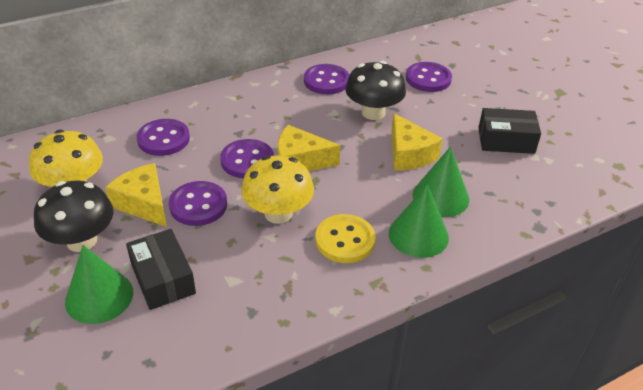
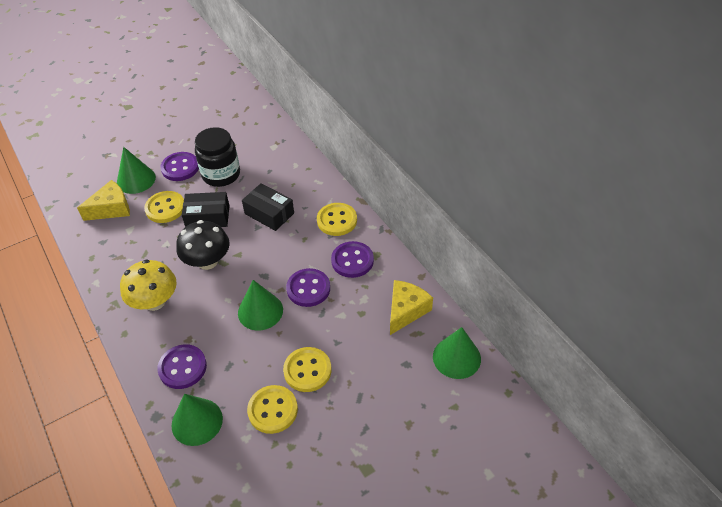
black jar: 0 -> 1
black mushroom: 2 -> 1
green cone: 3 -> 4
purple button: 5 -> 4
yellow button: 1 -> 4
yellow cheese: 3 -> 2
yellow mushroom: 2 -> 1

